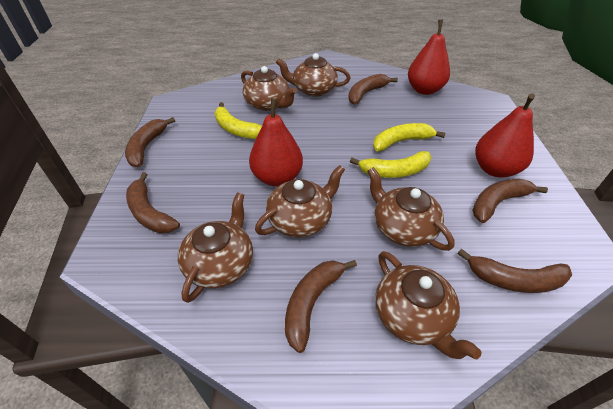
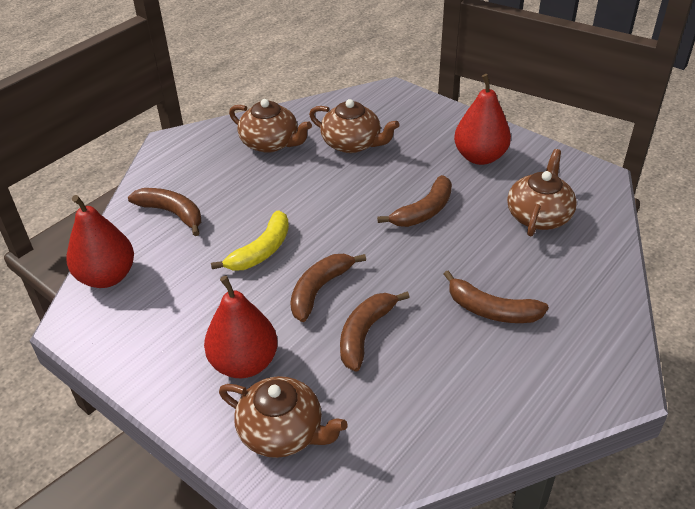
brown banana: 6 -> 5
brown teapot: 6 -> 4
yellow banana: 3 -> 1

